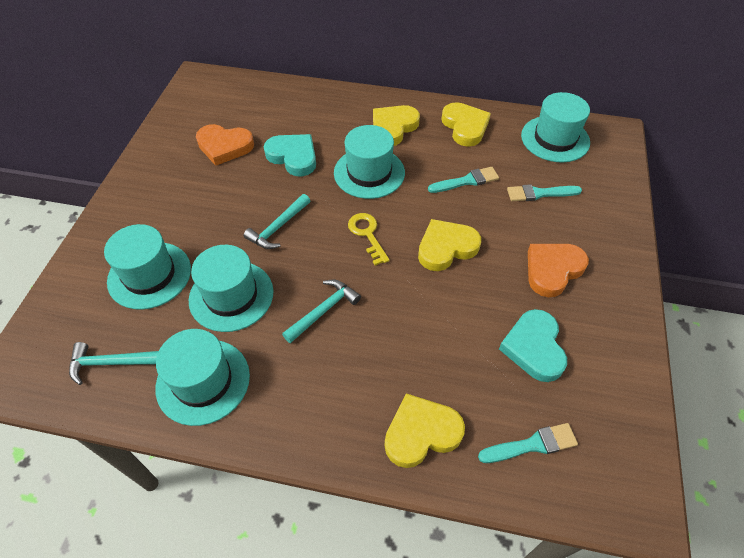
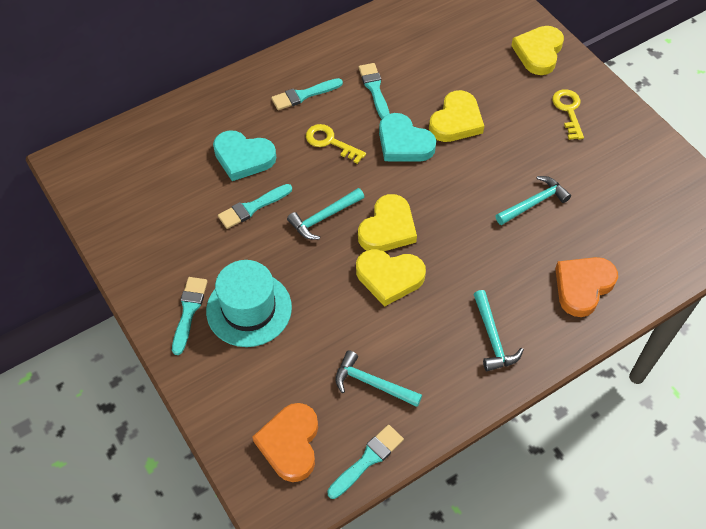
turquoise brush: 3 -> 5
turquoise hammer: 3 -> 4
turquoise hat: 5 -> 1
yellow key: 1 -> 2

